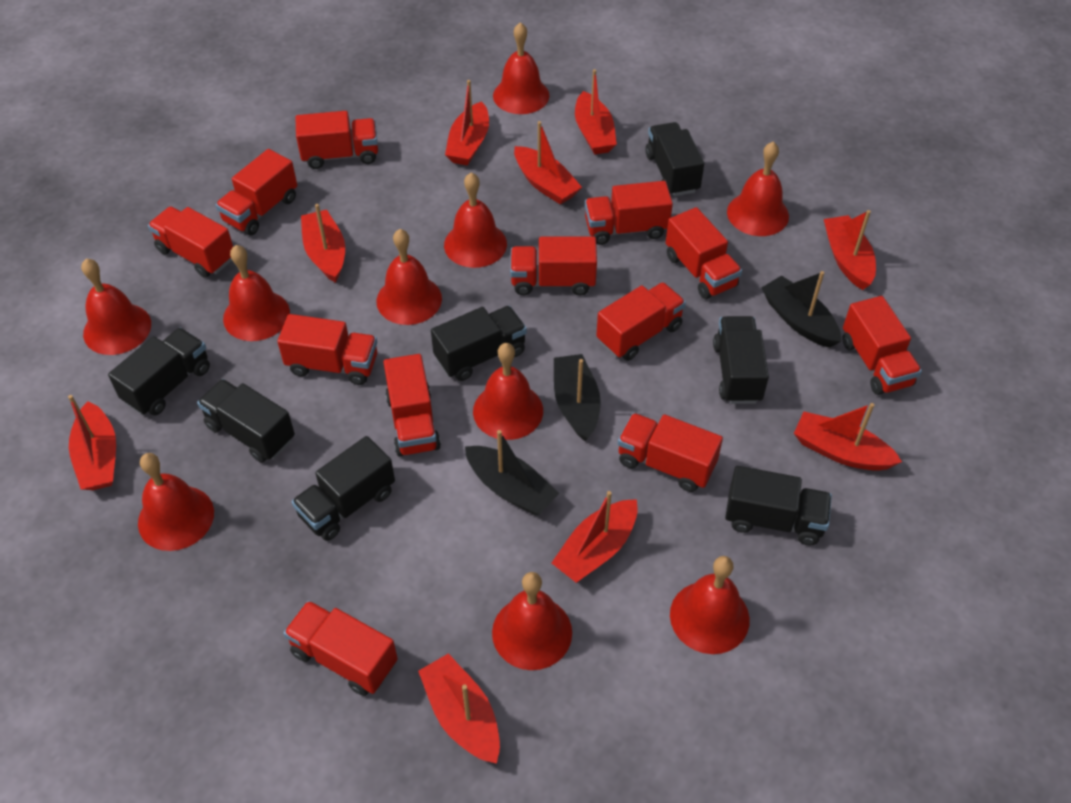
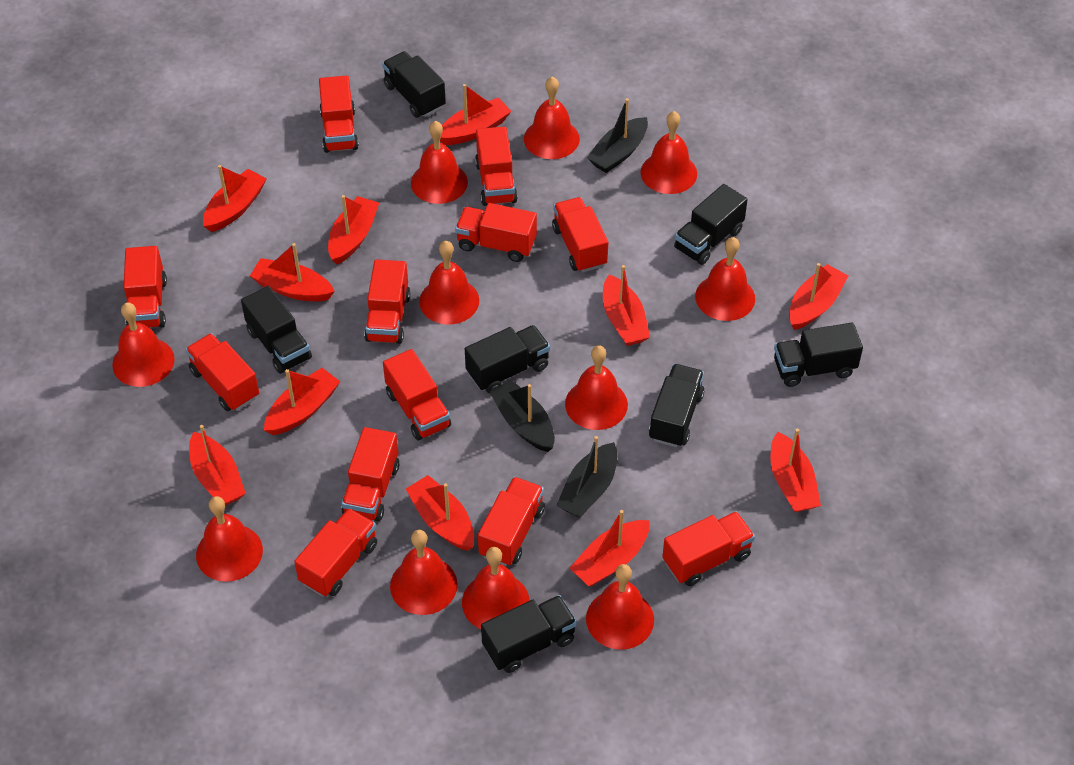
red bell: 10 -> 11
red boat: 9 -> 11

